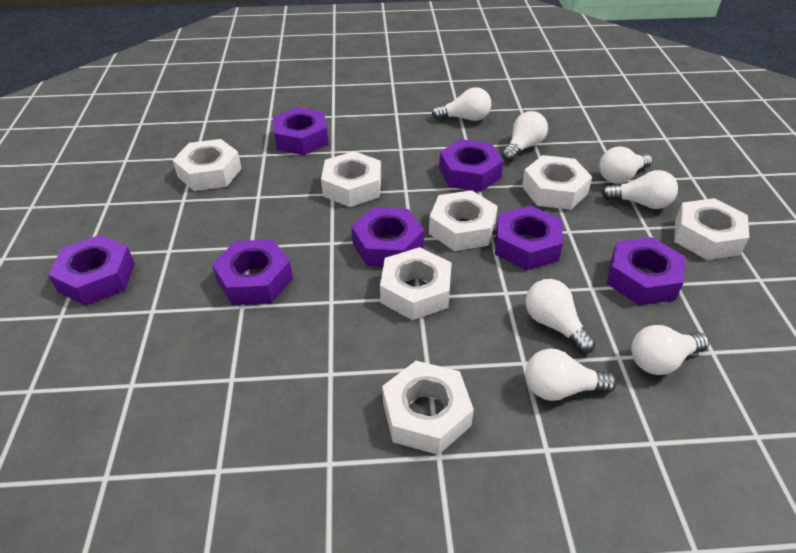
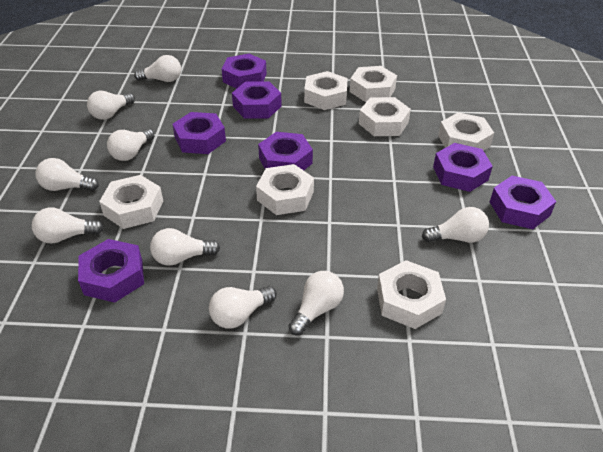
white light bulb: 7 -> 9

